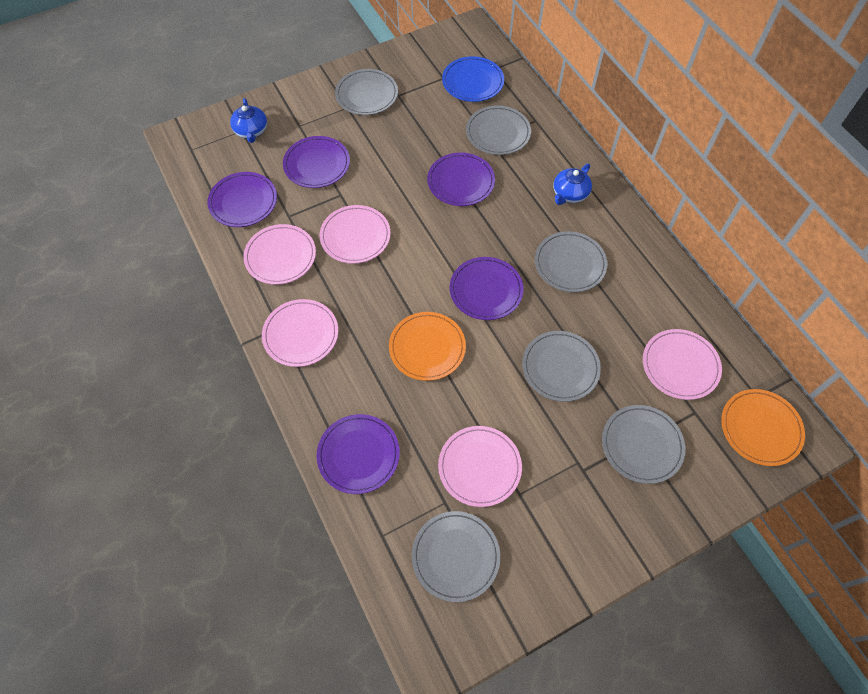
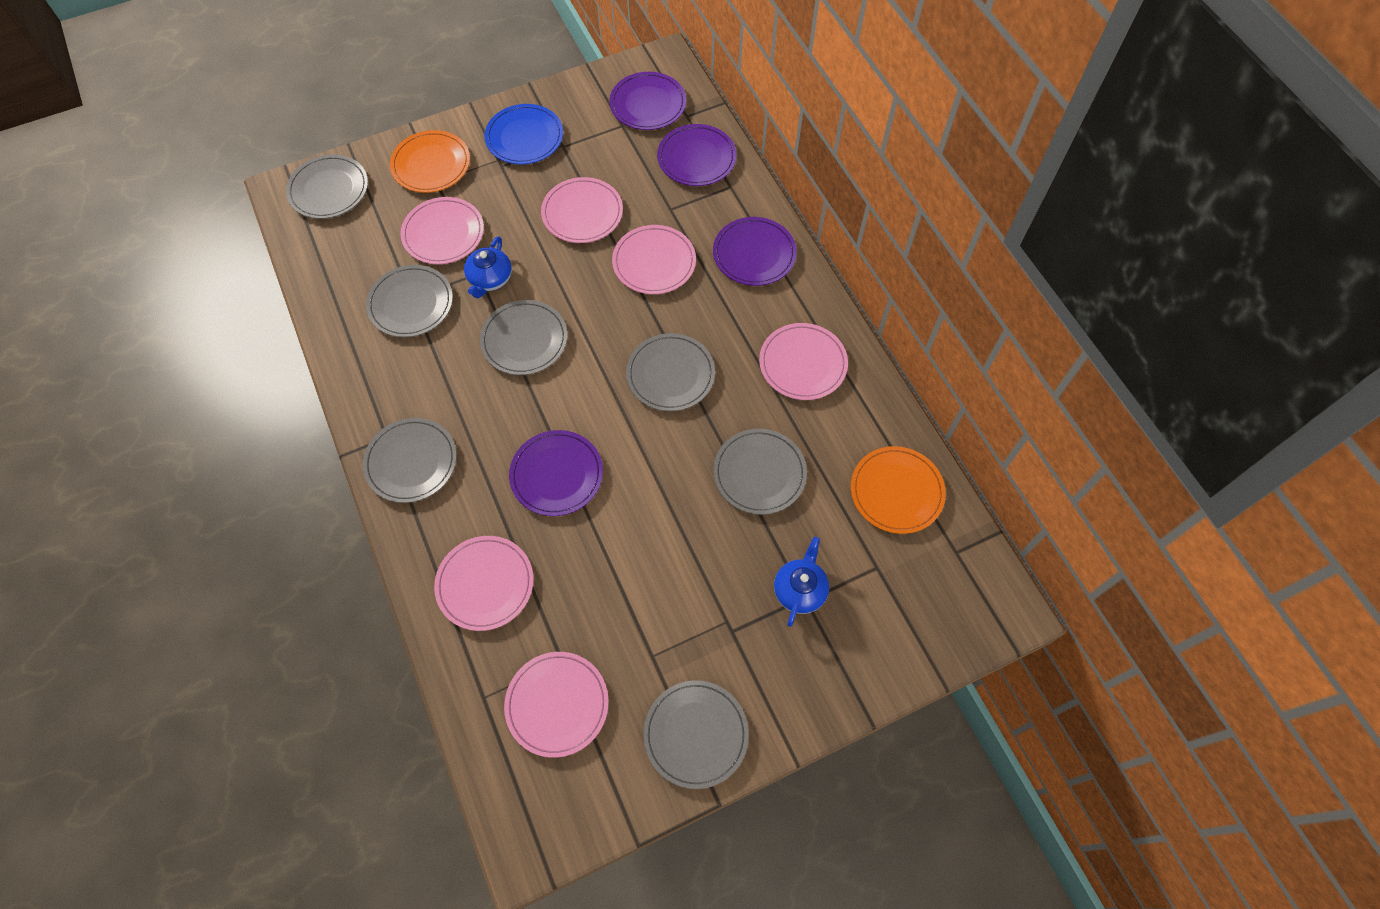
grey plate: 6 -> 7
pink plate: 5 -> 6
purple plate: 5 -> 4

